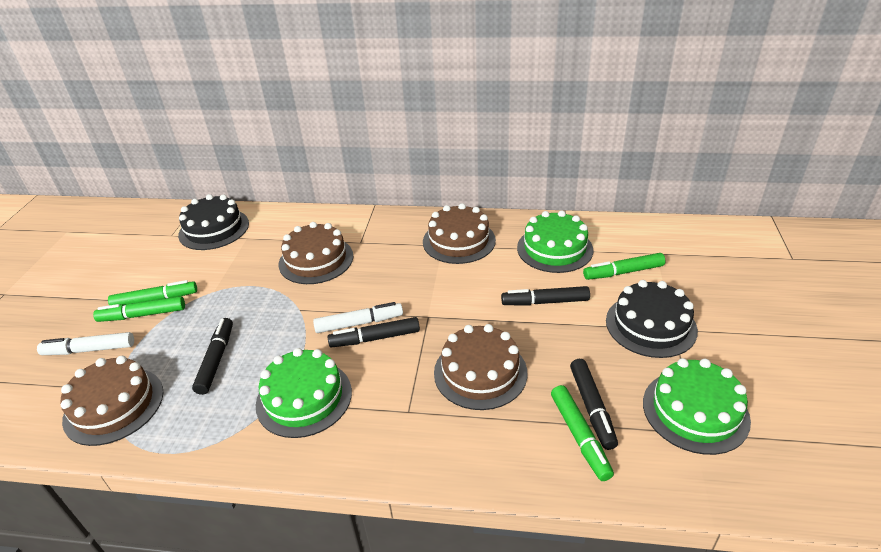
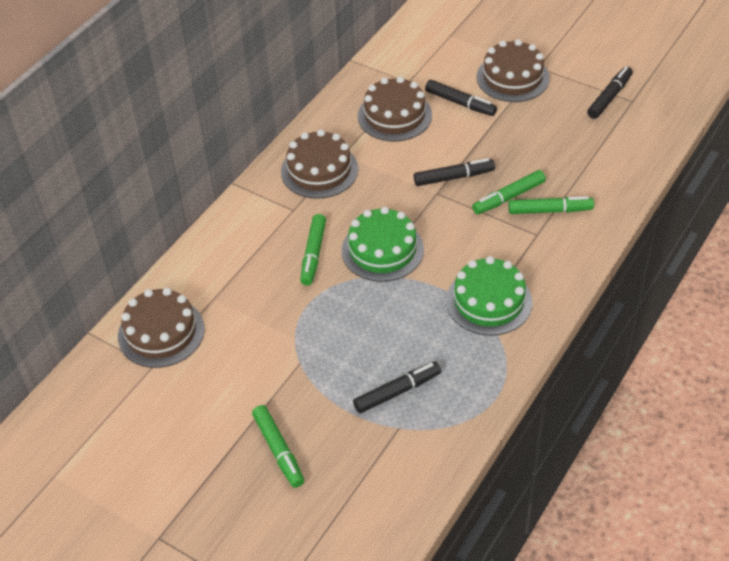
black cake: 2 -> 0
green cake: 3 -> 2
white marker: 2 -> 0

